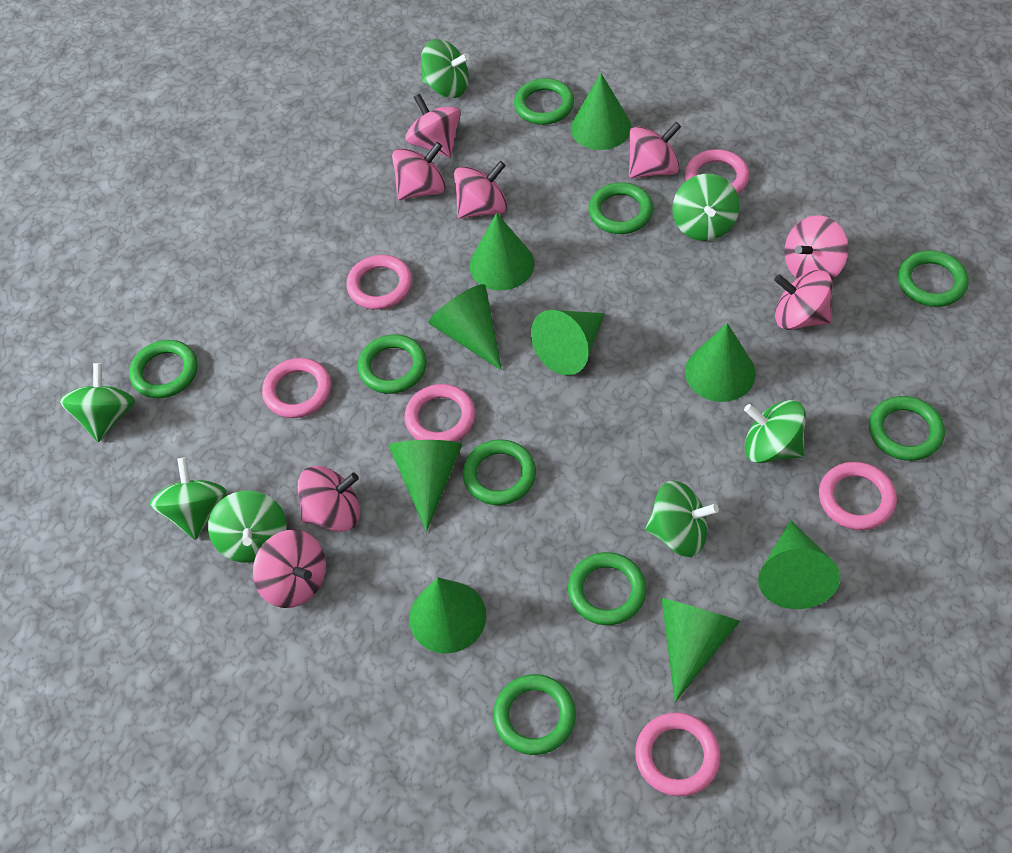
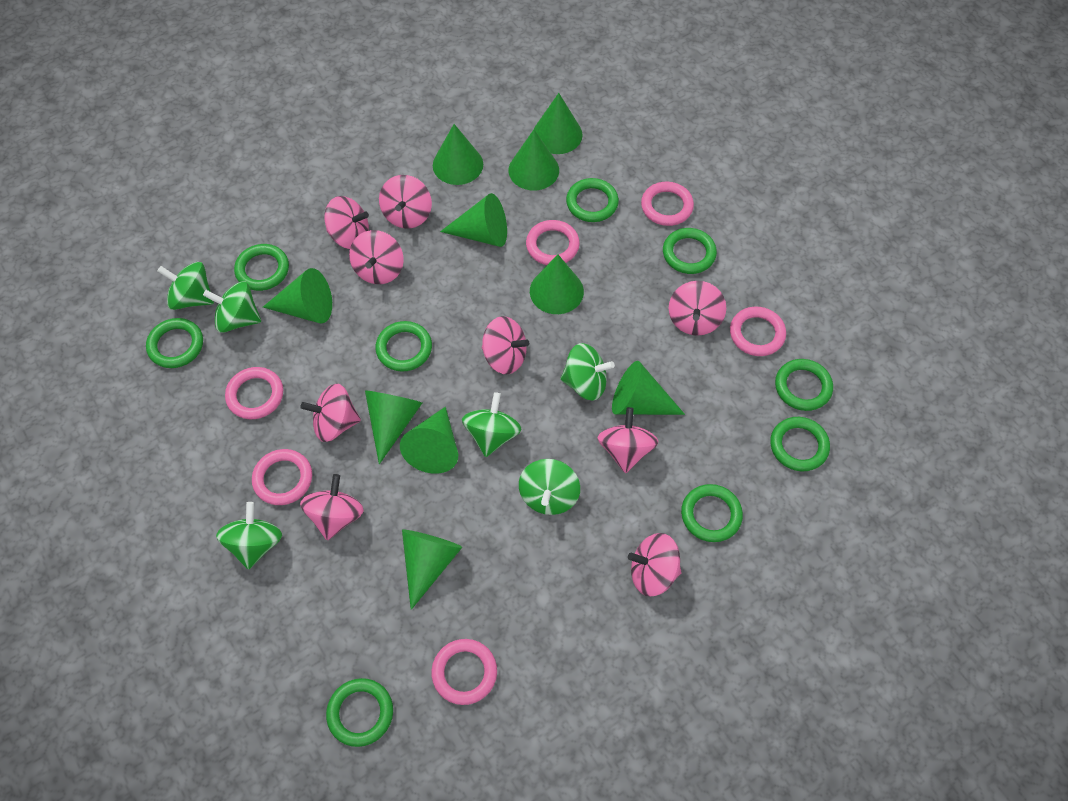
green cone: 9 -> 10
green spinning top: 7 -> 6
pink spinning top: 8 -> 9

